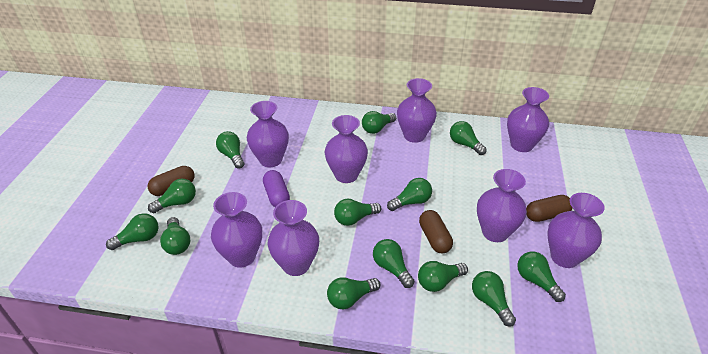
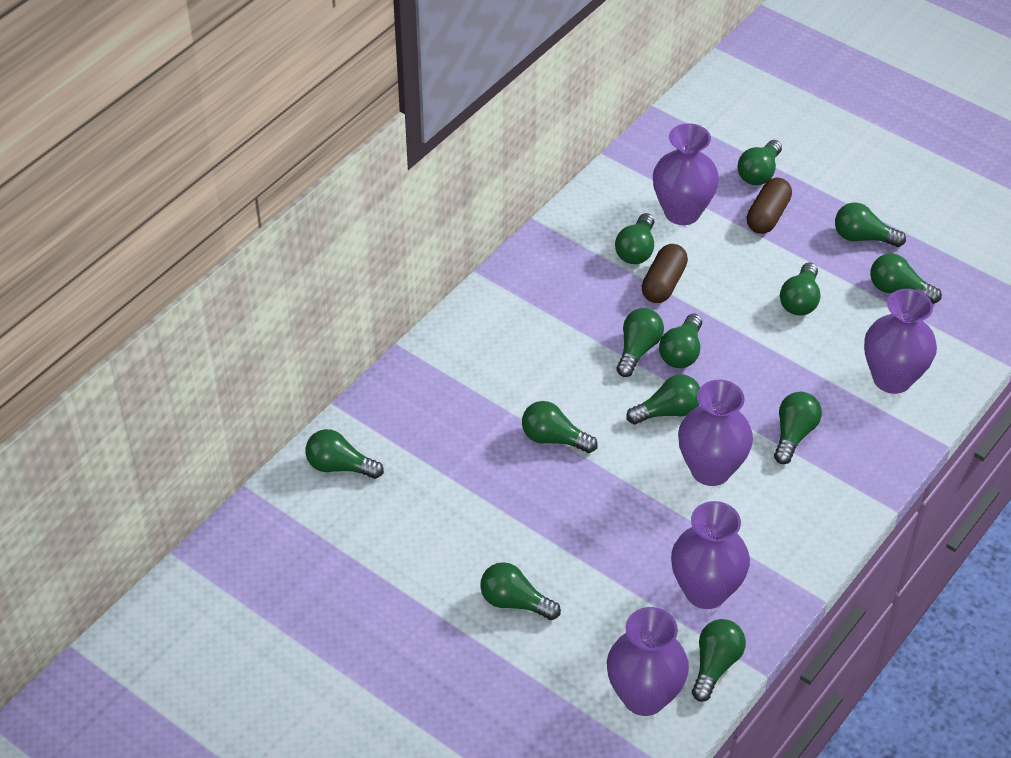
brown capsule: 3 -> 2
purple capsule: 1 -> 0
purple vase: 8 -> 5

